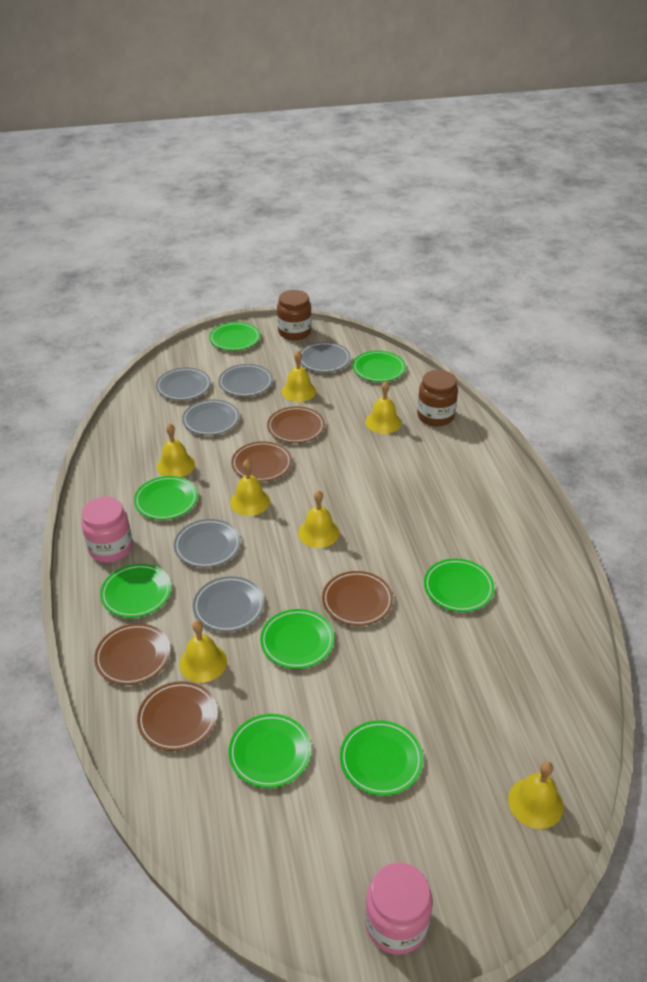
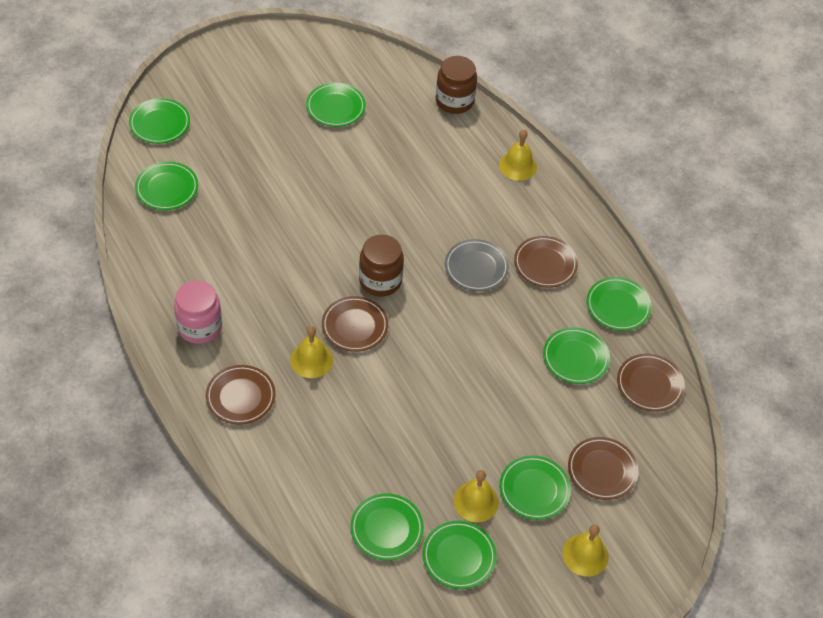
grey plate: 6 -> 1
pink jar: 2 -> 1
yellow bell: 7 -> 4

